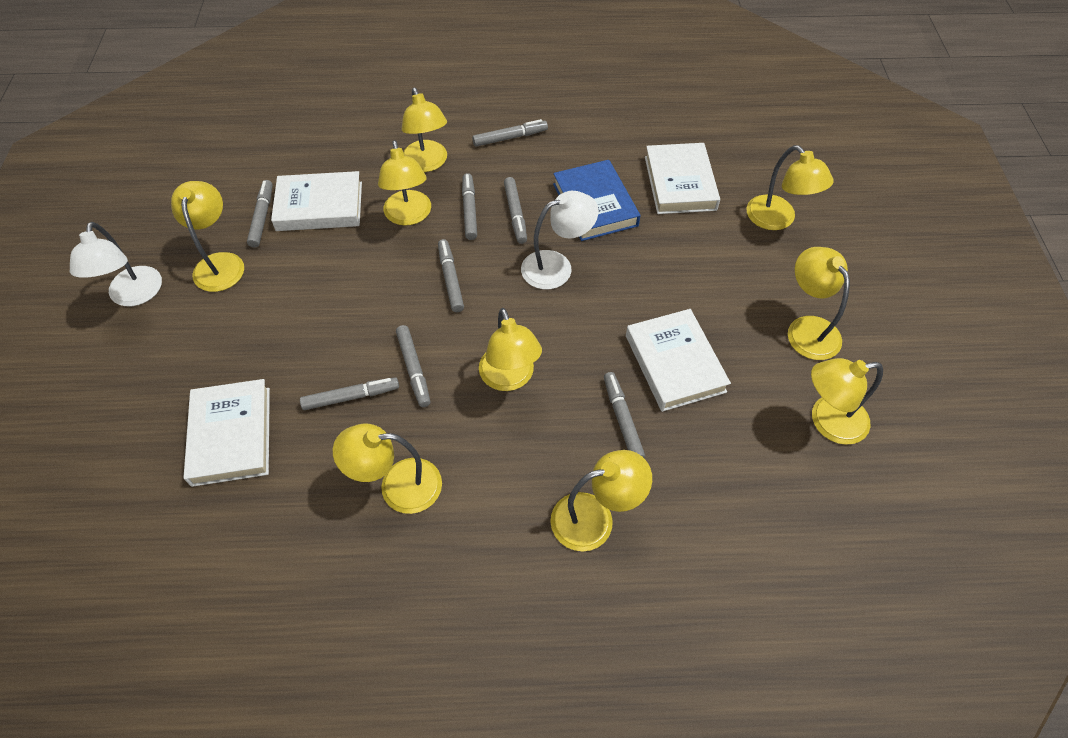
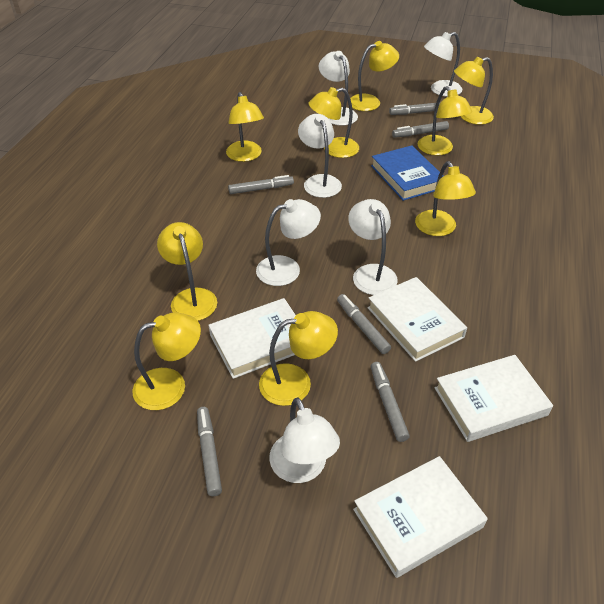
grey marker: 8 -> 6
white lamp: 2 -> 6

